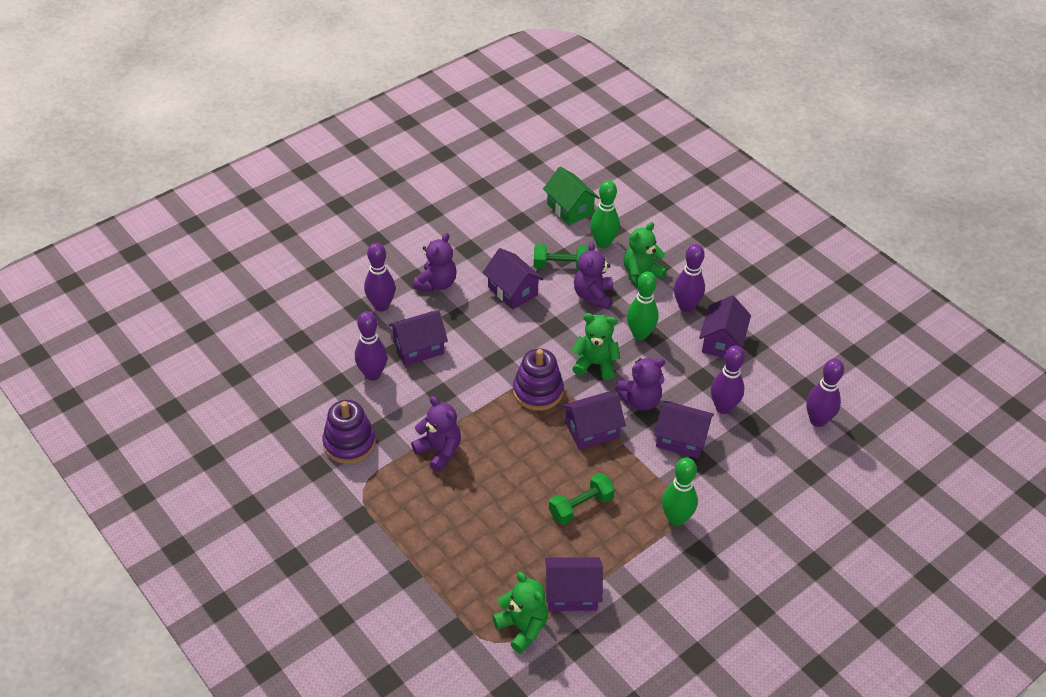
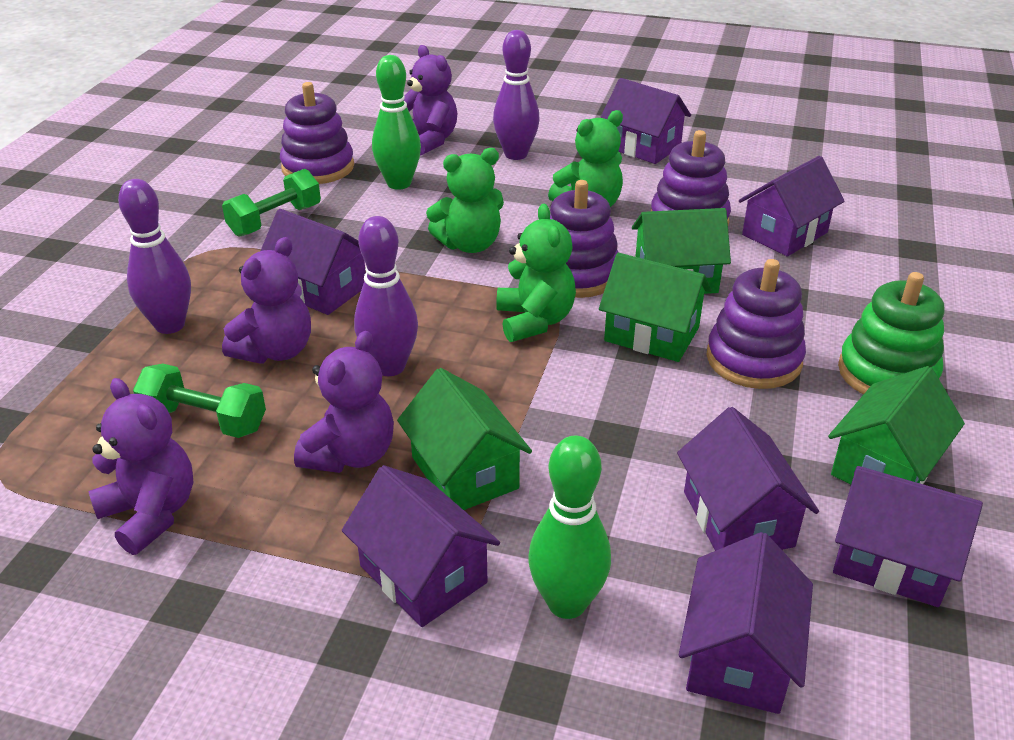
green bowling pin: 3 -> 2
green house: 1 -> 4
green stacking toy: 0 -> 1
purple bowling pin: 5 -> 3
purple house: 6 -> 7
purple stacking toy: 2 -> 4

